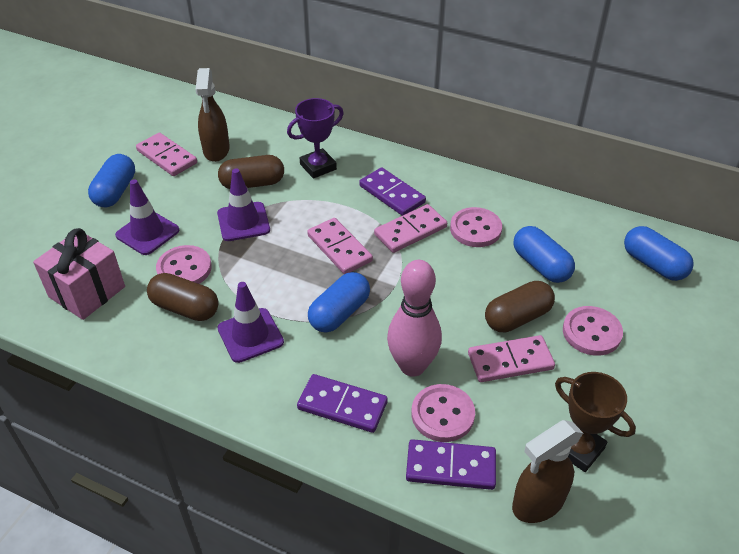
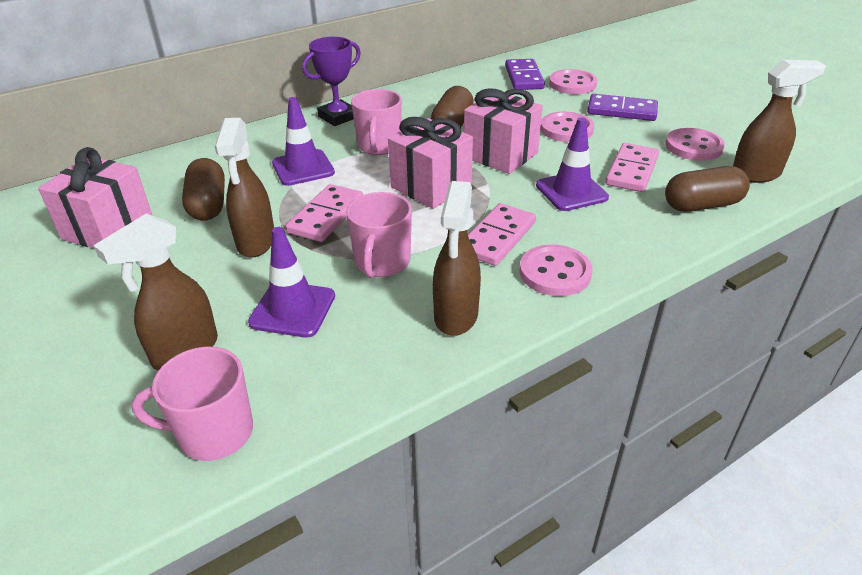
blue capsule: 4 -> 0
brown spray bottle: 2 -> 4
brown trophy: 1 -> 0
pink bowling pin: 1 -> 0
pink domino: 4 -> 3
pink gift: 1 -> 3
pink mug: 0 -> 3
purple domino: 3 -> 2

